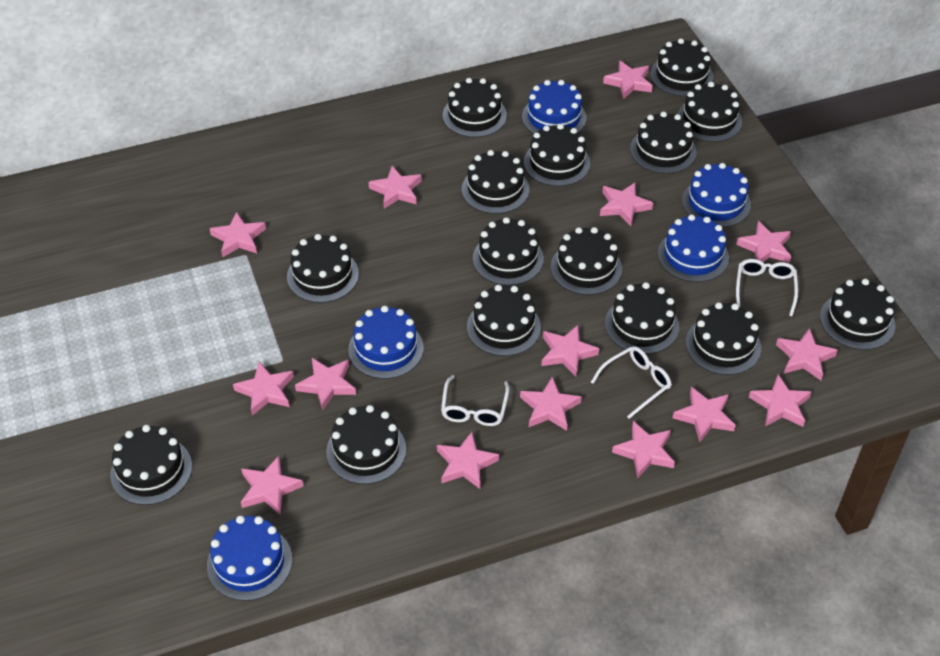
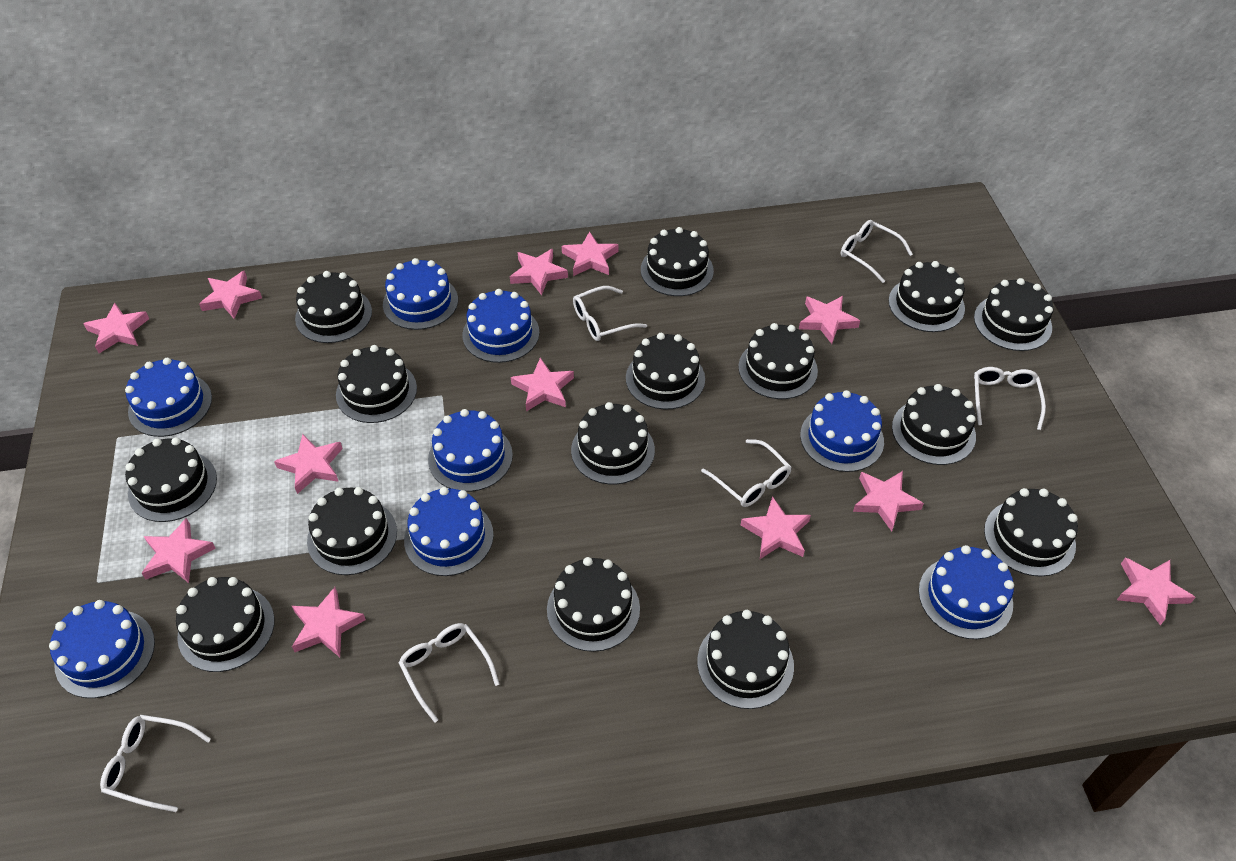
blue cake: 5 -> 8
pink star: 15 -> 12
white glasses: 3 -> 6

